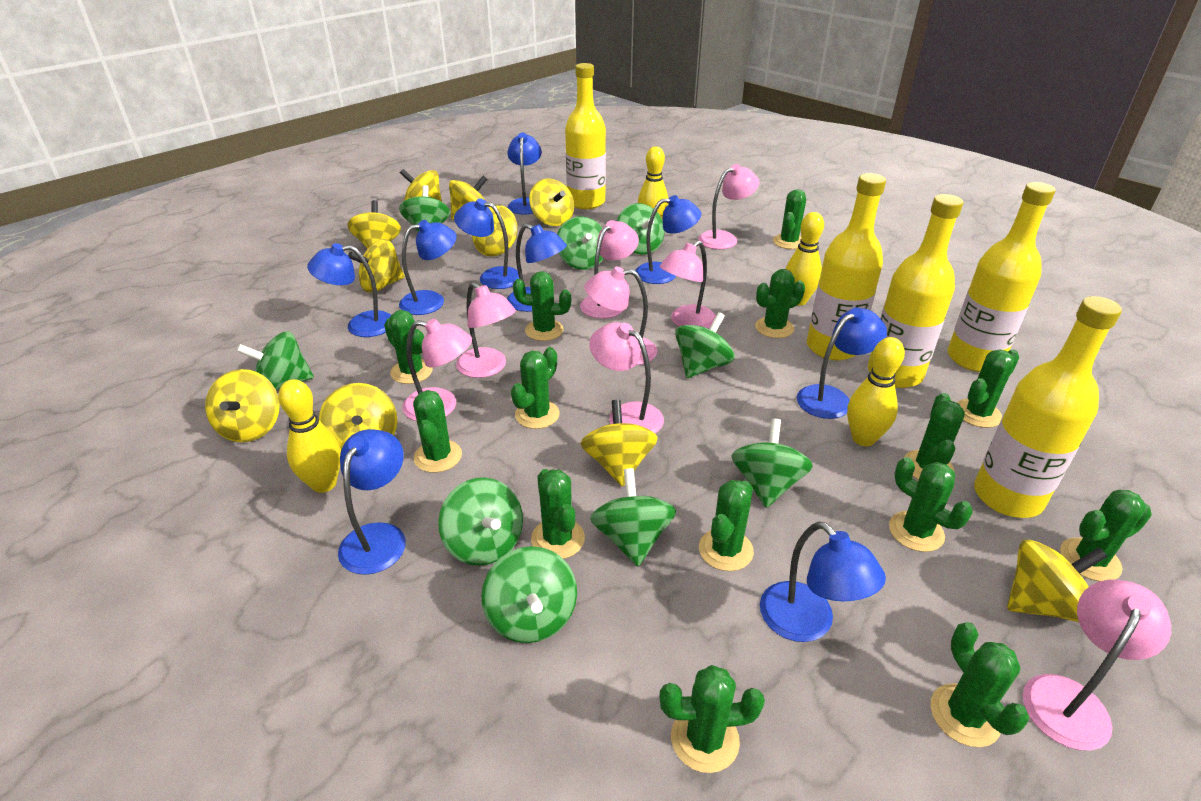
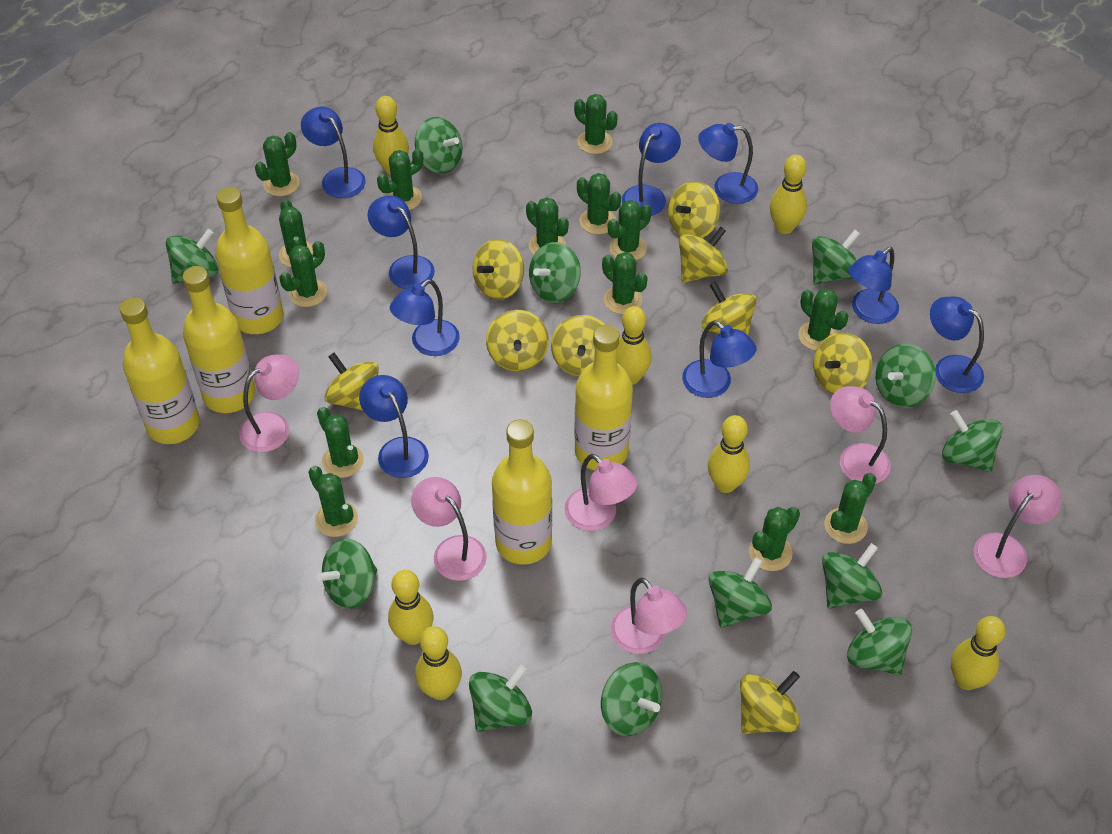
green spinning top: 9 -> 12
pink lamp: 8 -> 6
yellow bowling pin: 4 -> 7
yellow spinning top: 10 -> 9

